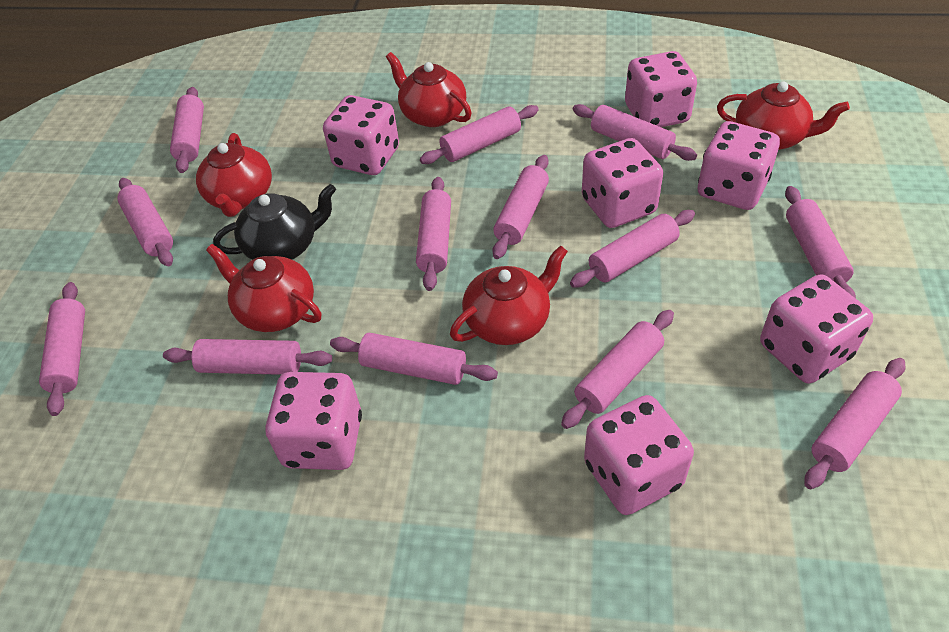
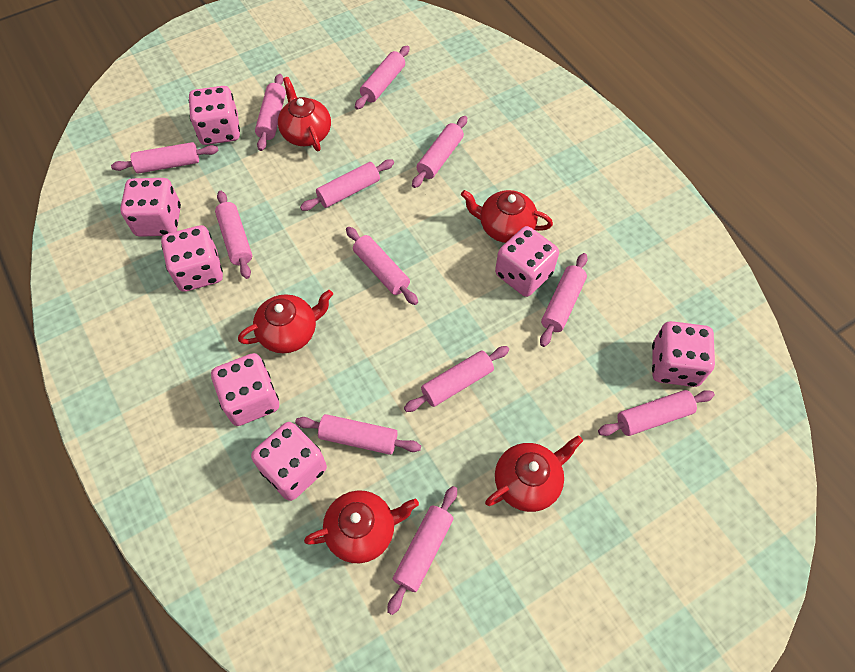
black teapot: 1 -> 0
pink rolling pin: 13 -> 12

